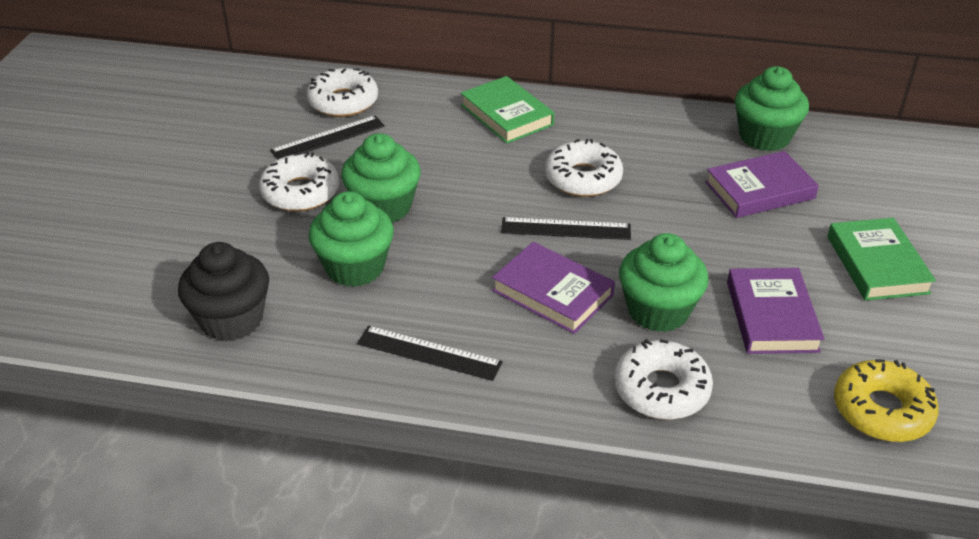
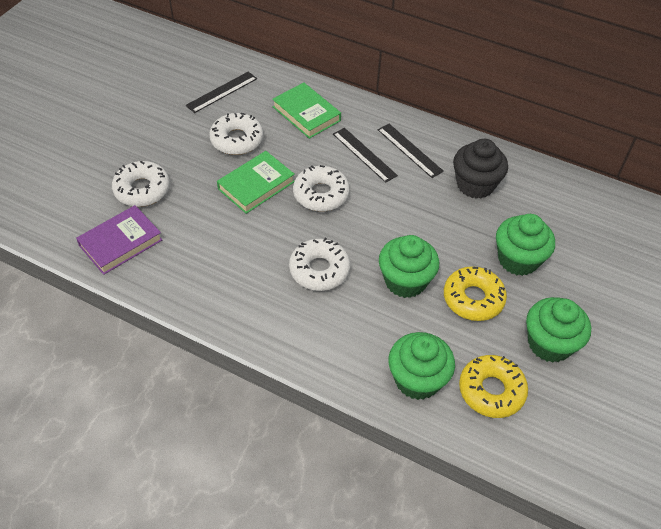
purple book: 3 -> 1
yellow donut: 1 -> 2

